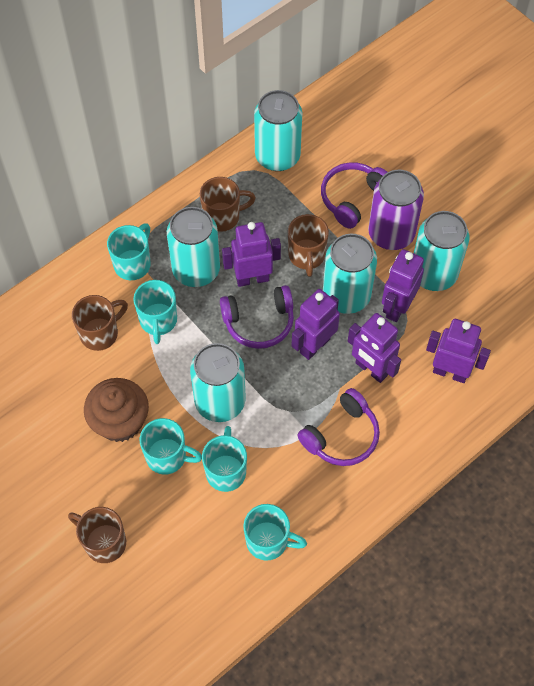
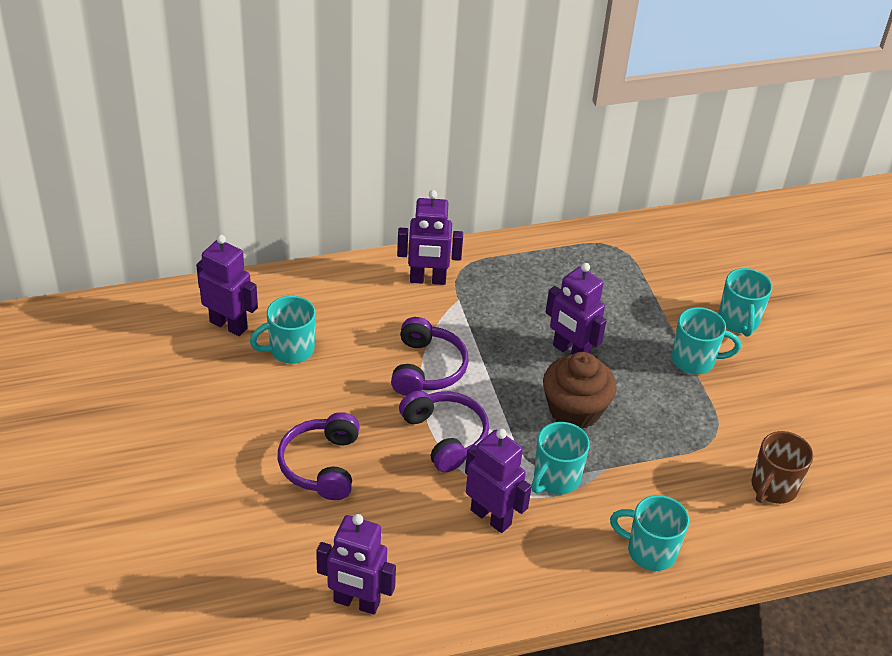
brown mug: 4 -> 1
purple can: 1 -> 0
turquoise can: 5 -> 0

